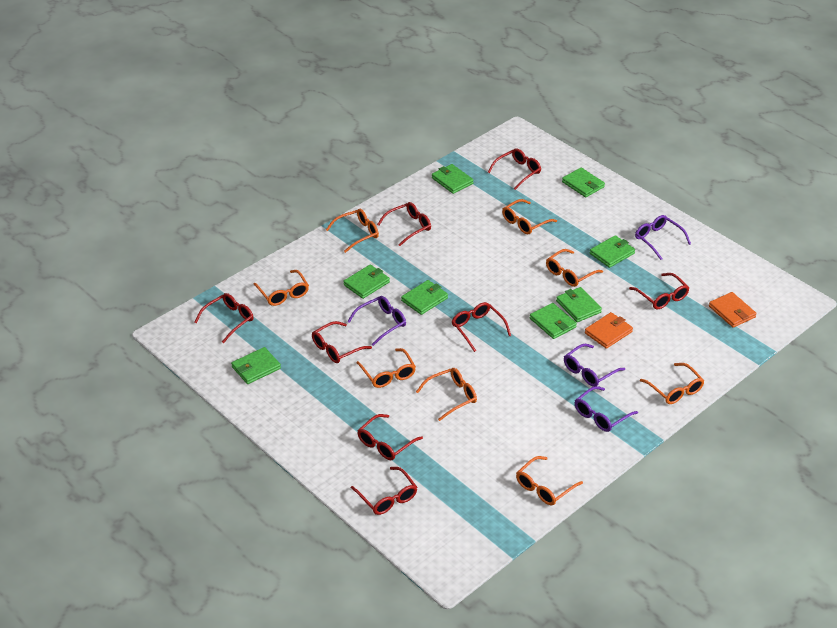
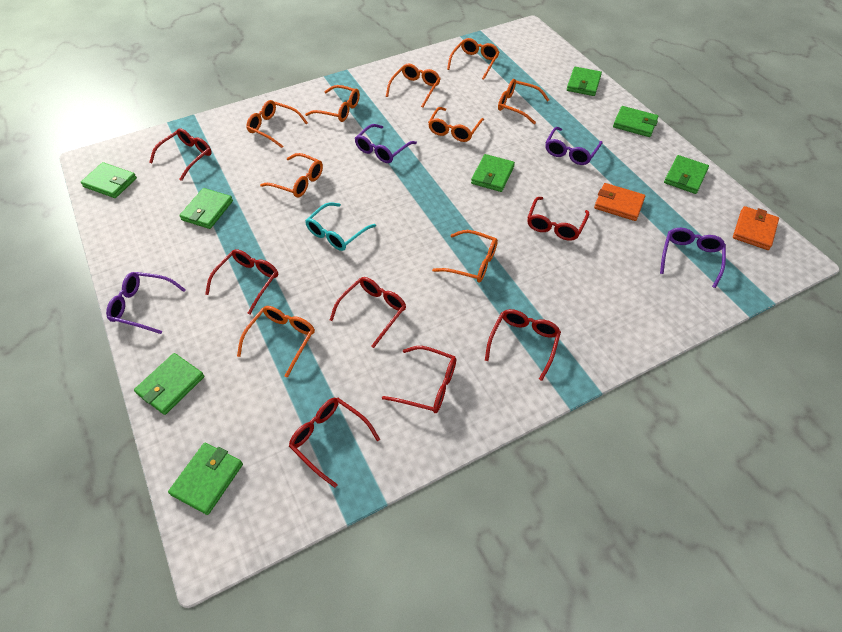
orange glasses: 8 -> 9
red glasses: 8 -> 7
turquoise glasses: 0 -> 1

